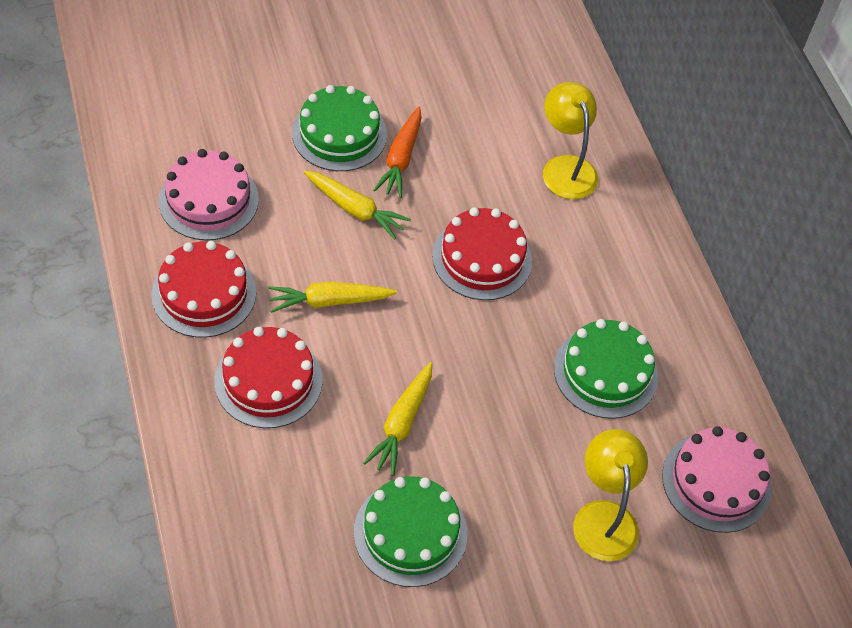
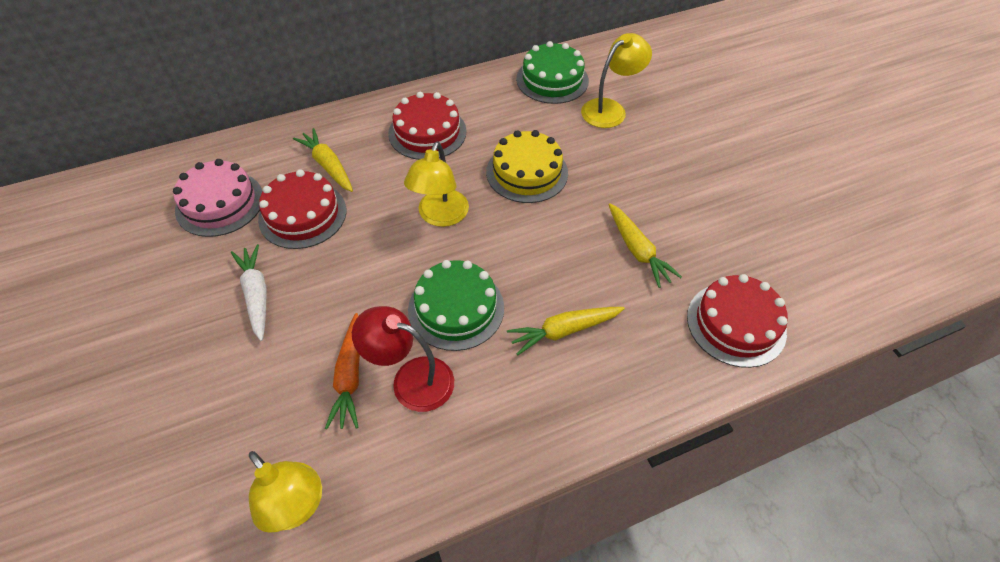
green cake: 3 -> 2
pink cake: 2 -> 1
red lamp: 0 -> 1
white carrot: 0 -> 1
yellow cake: 0 -> 1
yellow lamp: 2 -> 3

